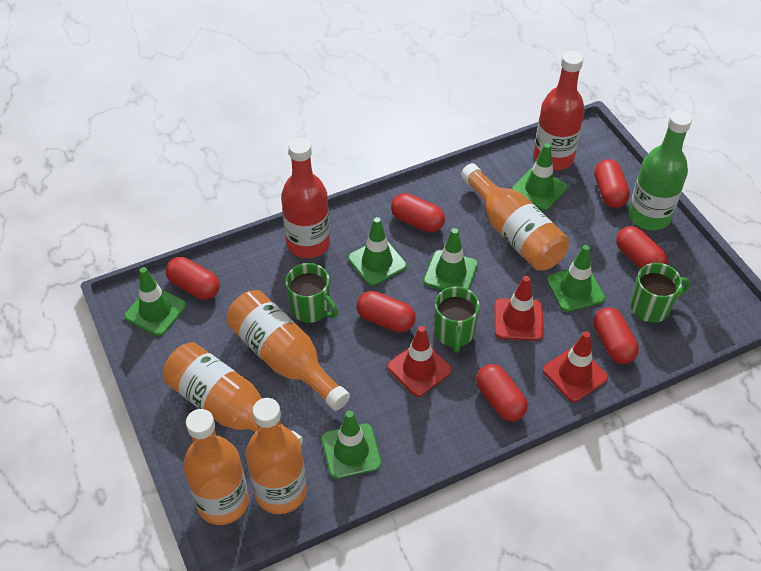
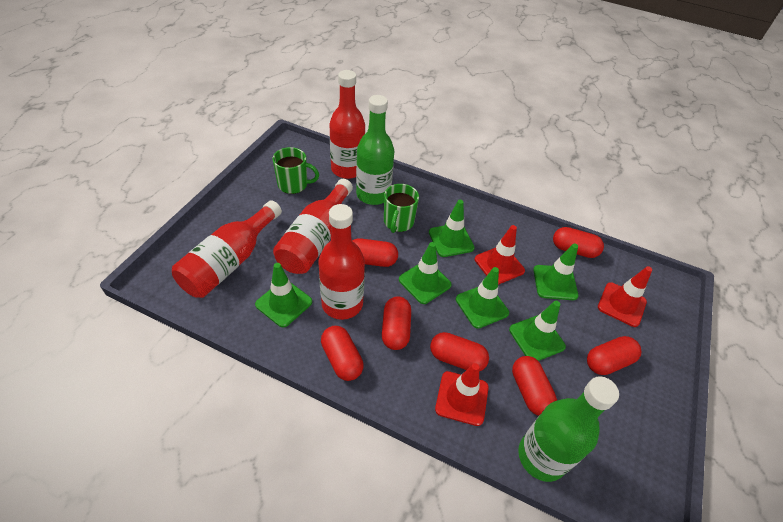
green bottle: 1 -> 2
green mug: 3 -> 2
orange bottle: 5 -> 0
red bottle: 2 -> 4

